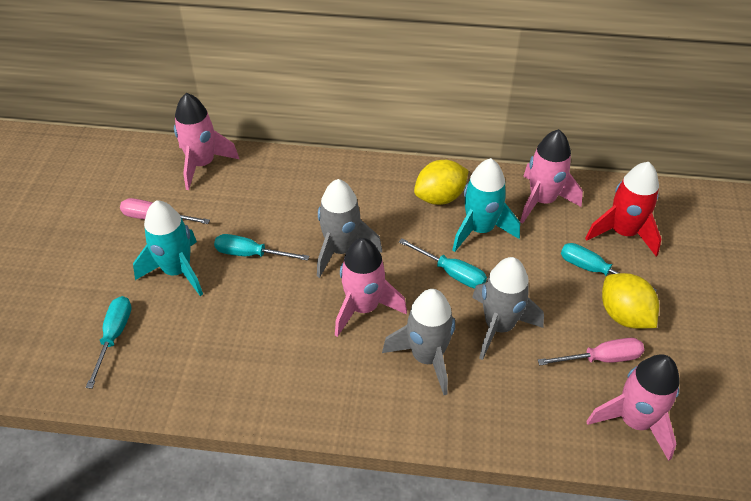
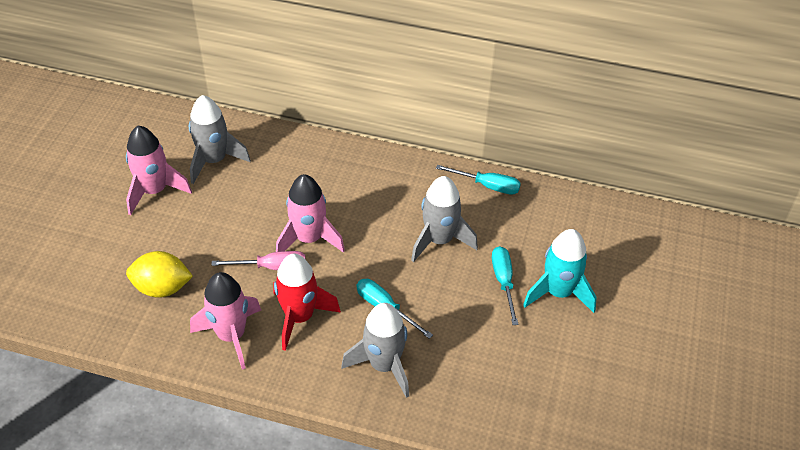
pink rocket: 4 -> 3
pink screwdriver: 2 -> 1
turquoise rocket: 2 -> 1
turquoise screwdriver: 4 -> 3
yellow lemon: 2 -> 1

